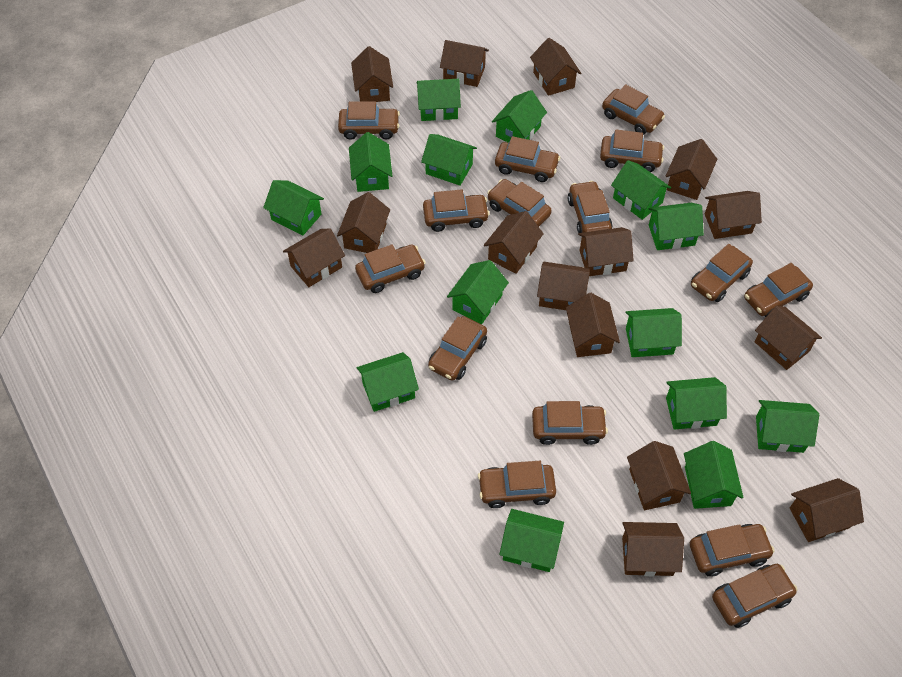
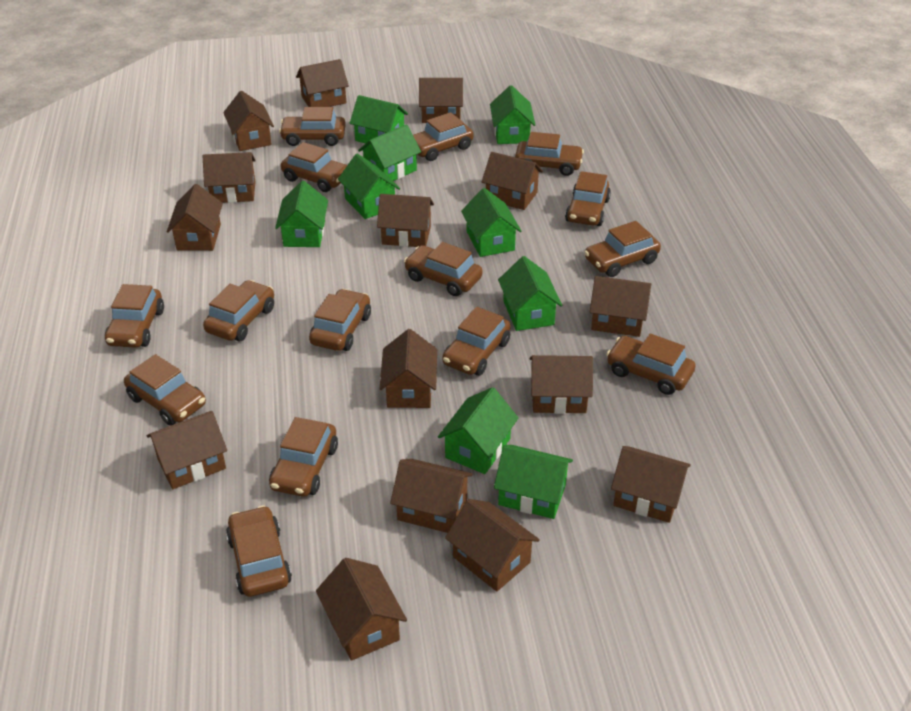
green house: 14 -> 9

